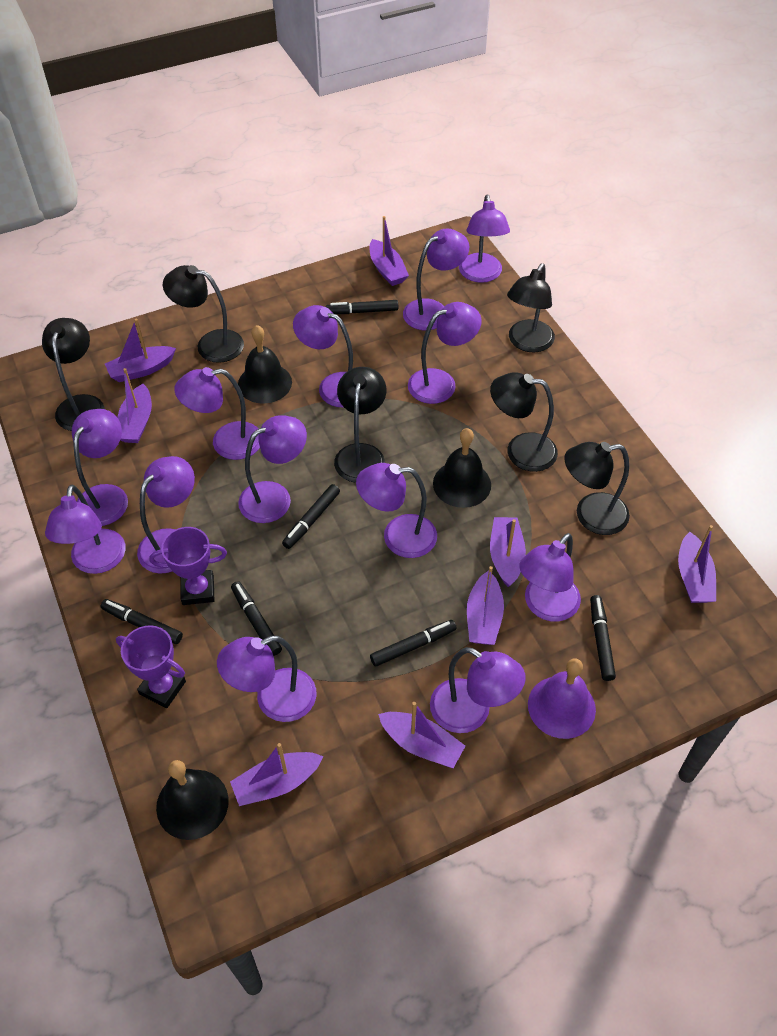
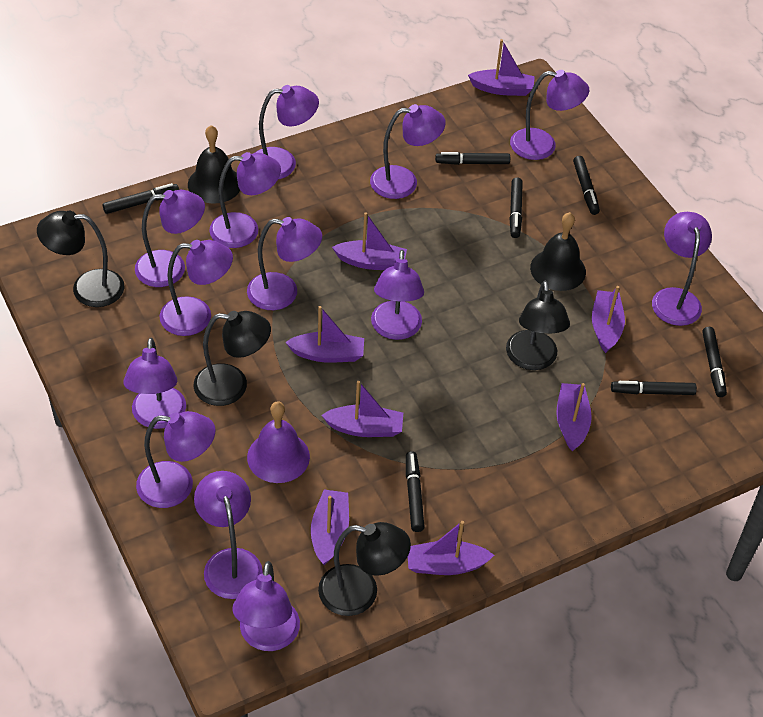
black bell: 3 -> 2
black lamp: 6 -> 4
black marker: 6 -> 7
purple trophy: 2 -> 0

